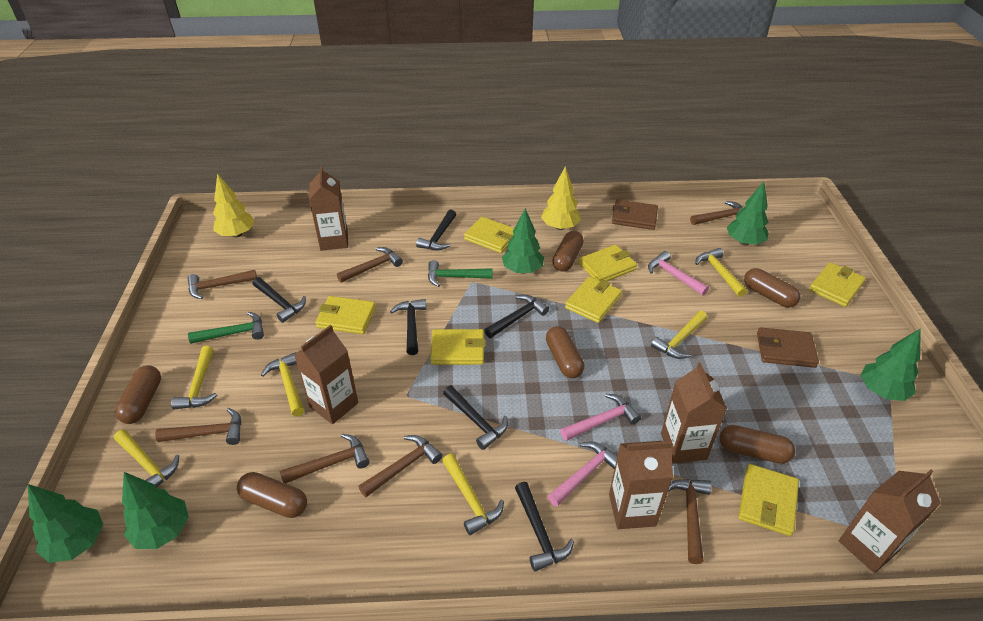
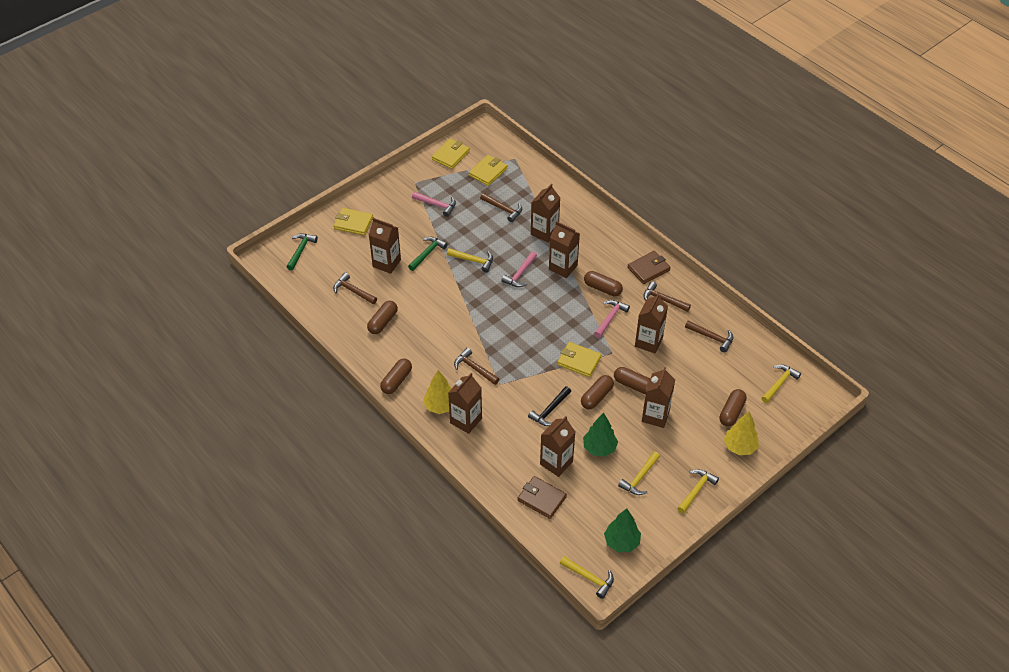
black hammer: 6 -> 1
brown carton: 5 -> 7
brown hammer: 7 -> 5
green tree: 5 -> 2
yellow hammer: 6 -> 5
yellow wallet: 7 -> 4

